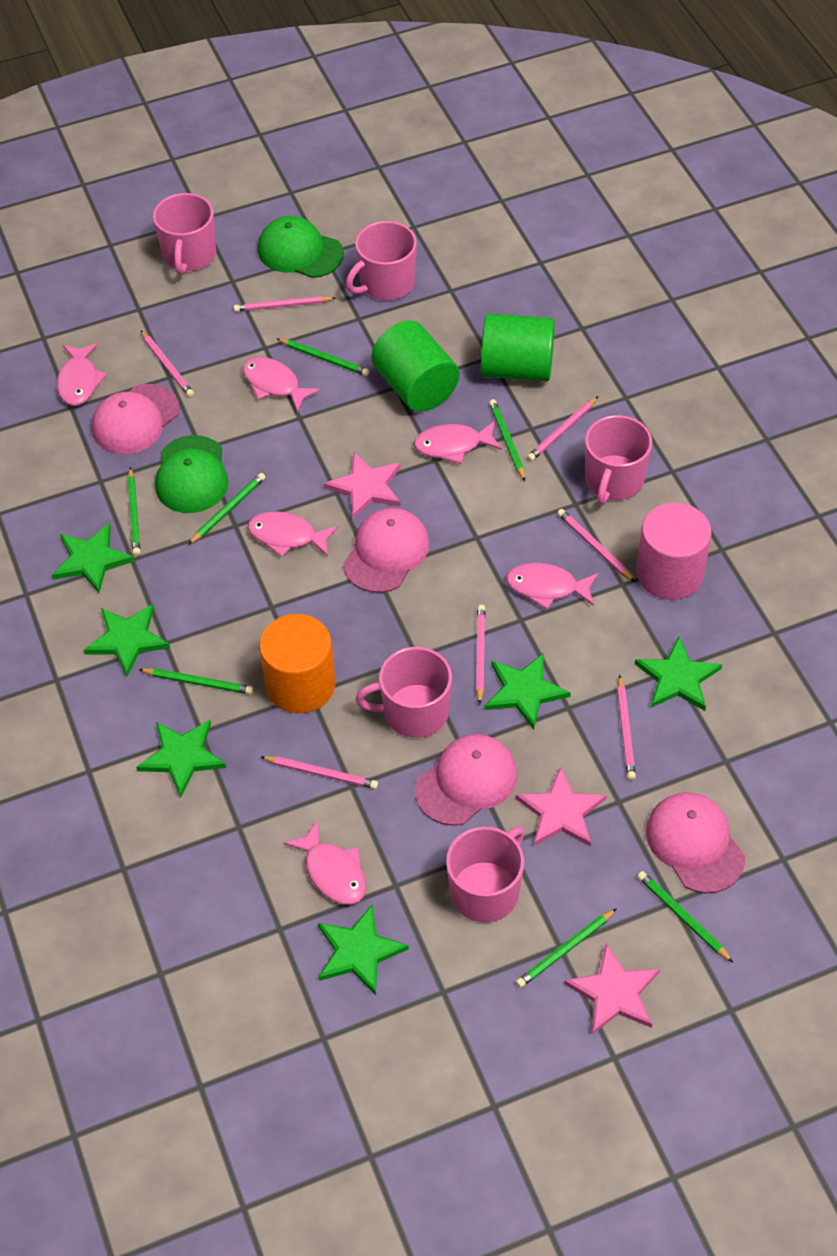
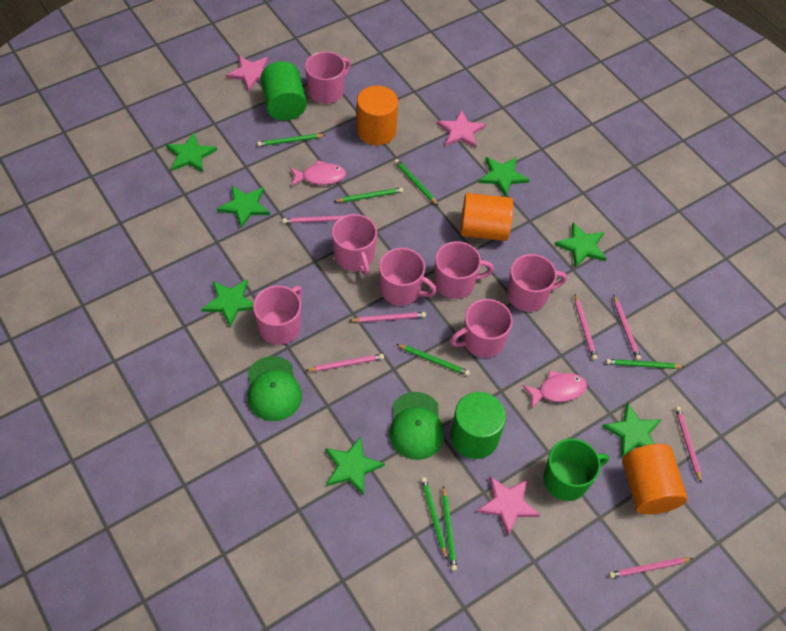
green mug: 0 -> 1
green star: 6 -> 7
orange cylinder: 1 -> 3
pink cap: 4 -> 0
pink cylinder: 1 -> 0
pink fish: 6 -> 2
pink mug: 5 -> 7

